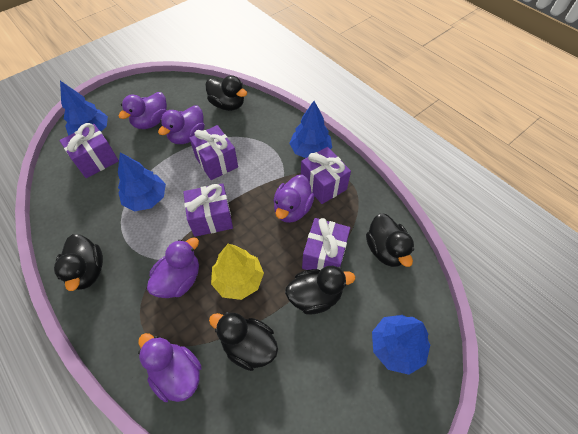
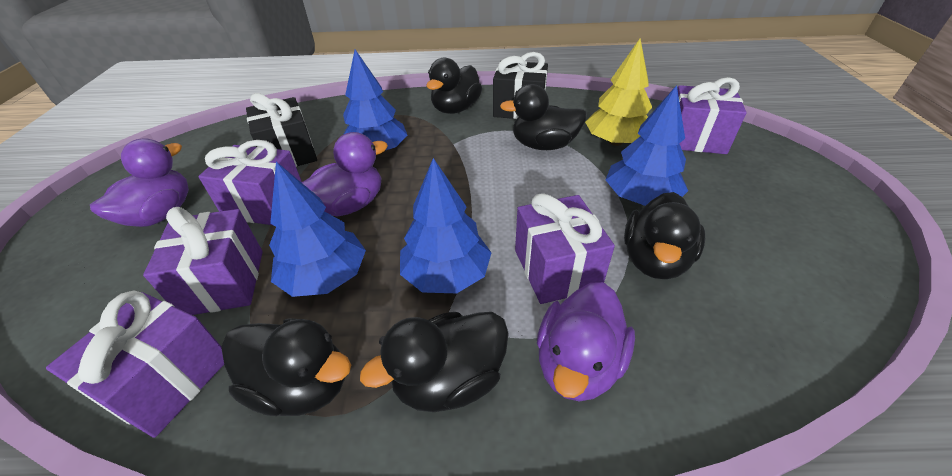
black gift: 0 -> 2
purple duck: 5 -> 3

